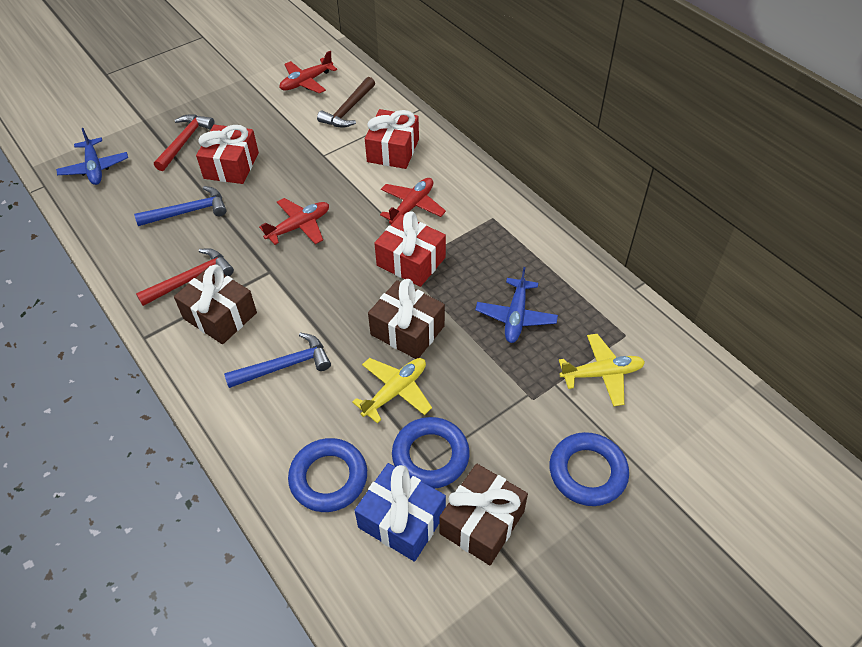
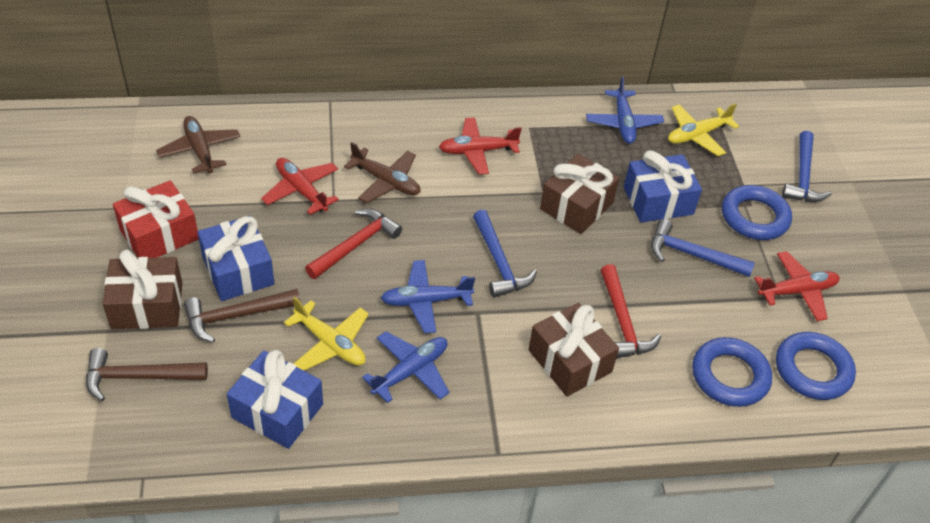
blue gift: 1 -> 3
blue hammer: 2 -> 3
blue plane: 2 -> 3
brown hammer: 1 -> 2
brown plane: 0 -> 2
red gift: 3 -> 1

